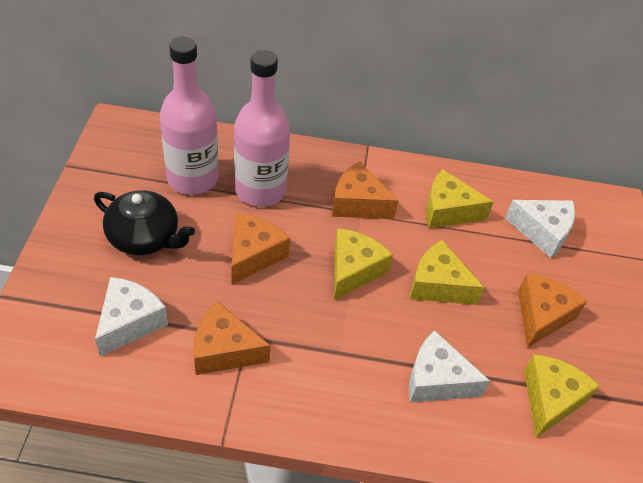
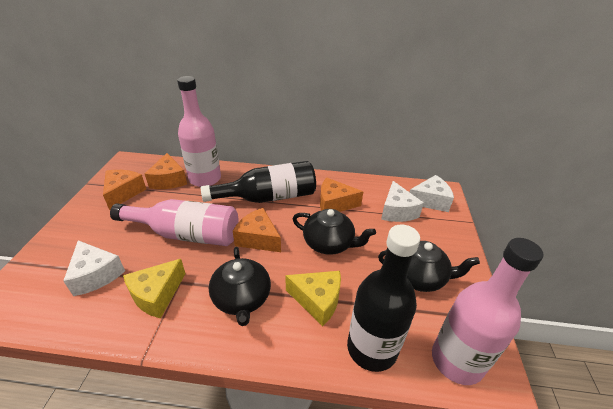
black bottle: 0 -> 2
black teapot: 1 -> 3
pink bottle: 2 -> 3
yellow cheese: 4 -> 2

